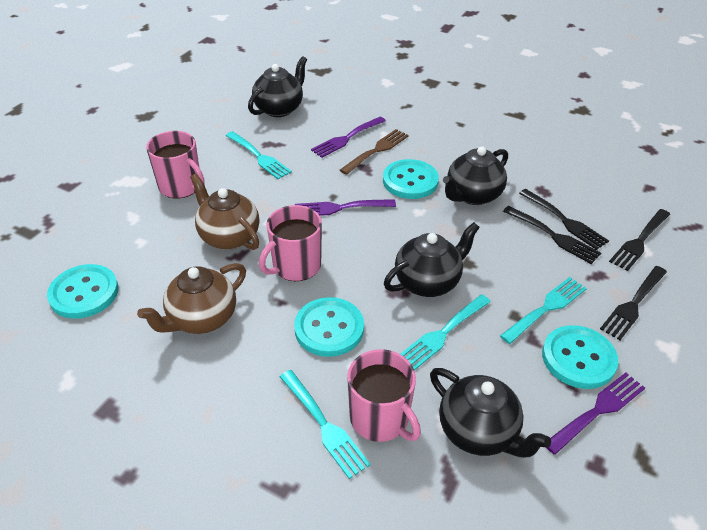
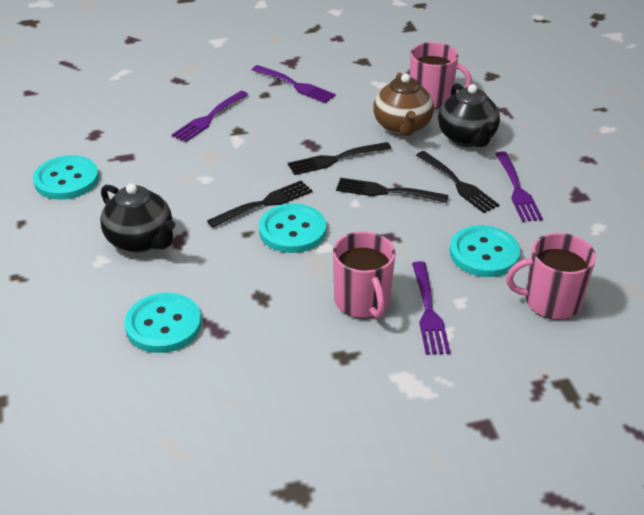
black teapot: 4 -> 2
brown fork: 1 -> 0
brown teapot: 2 -> 1
purple fork: 3 -> 4
turquoise fork: 4 -> 0

